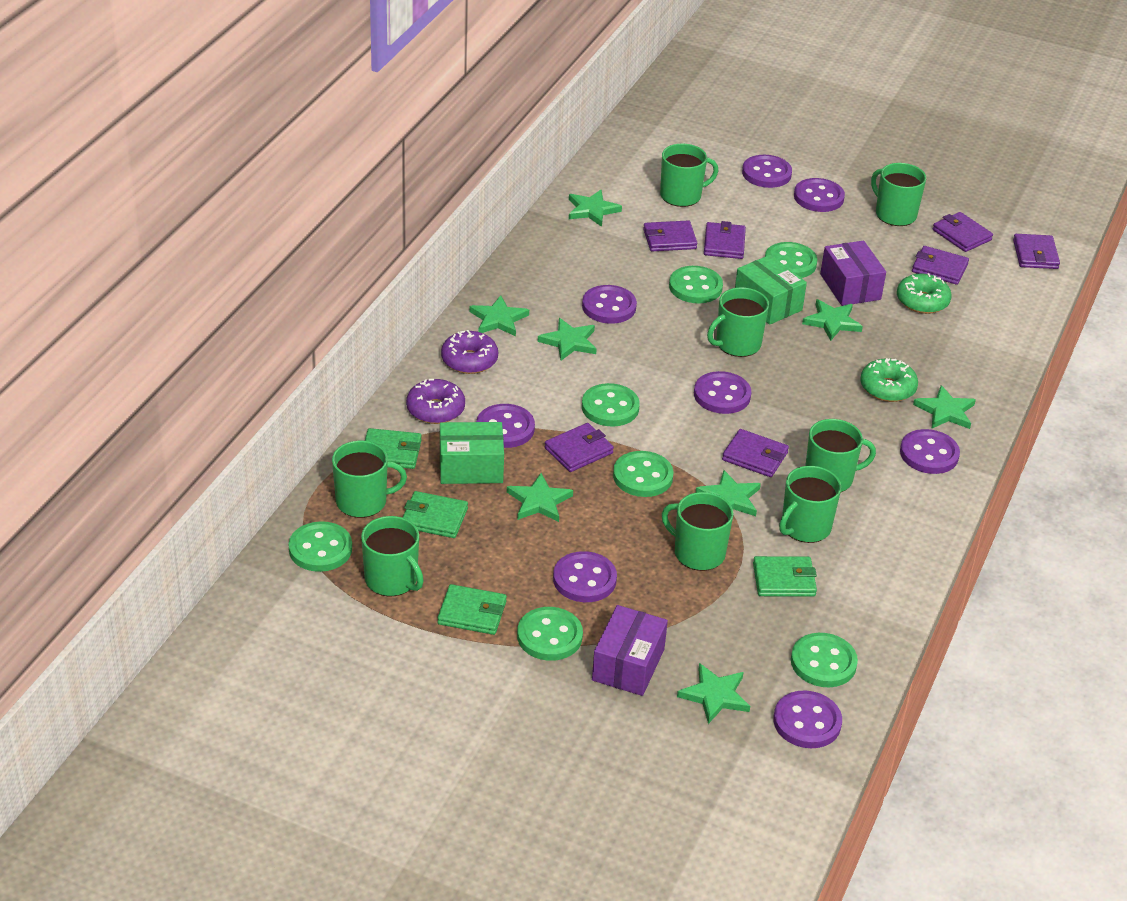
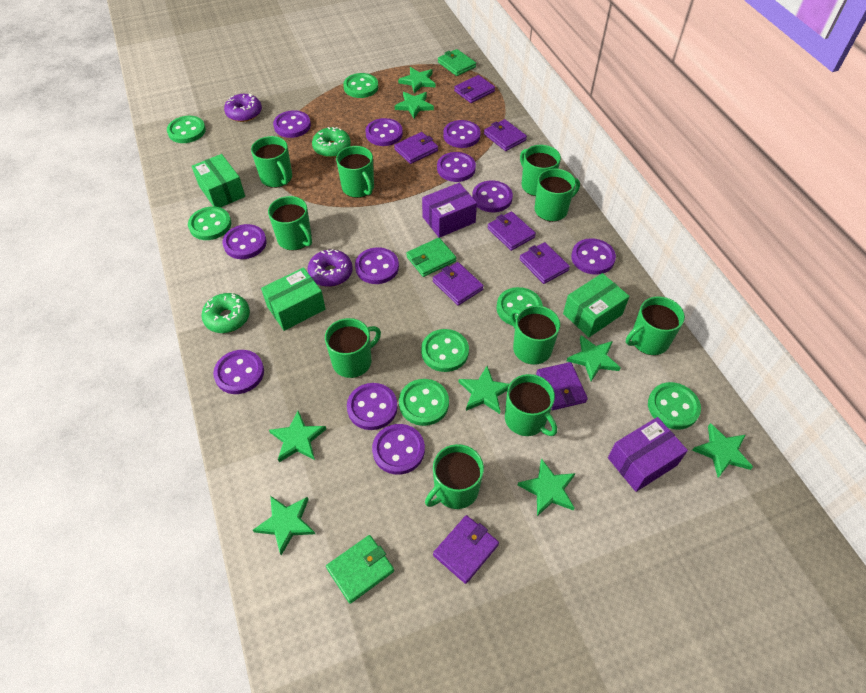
green box: 2 -> 3
green mug: 8 -> 10
green wallet: 4 -> 3
purple button: 8 -> 11
purple wallet: 7 -> 8

